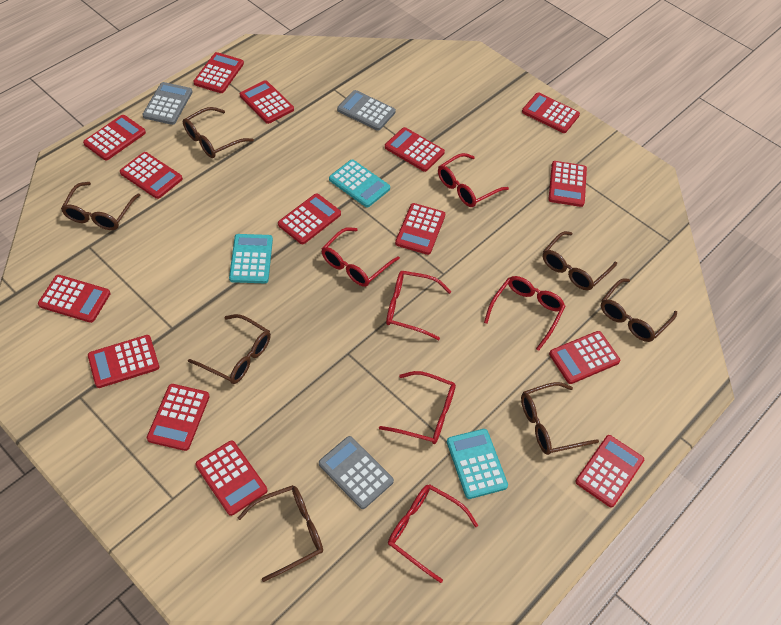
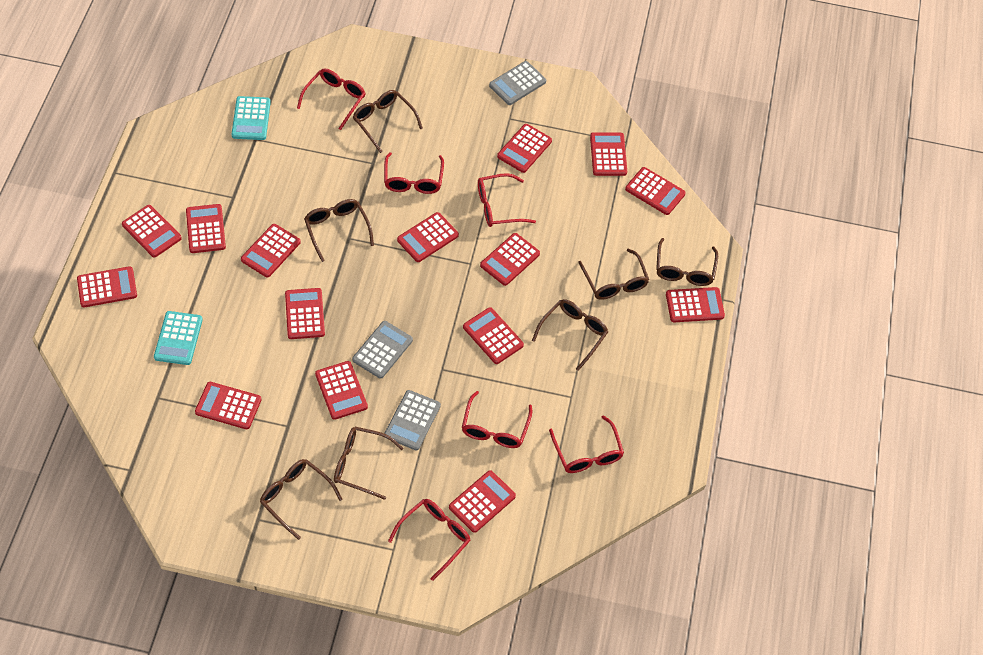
turquoise calculator: 3 -> 2

